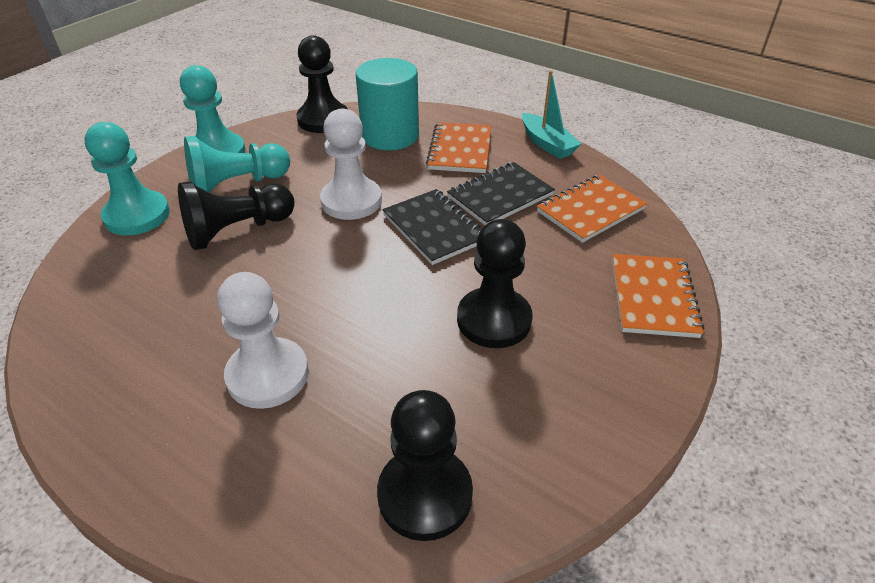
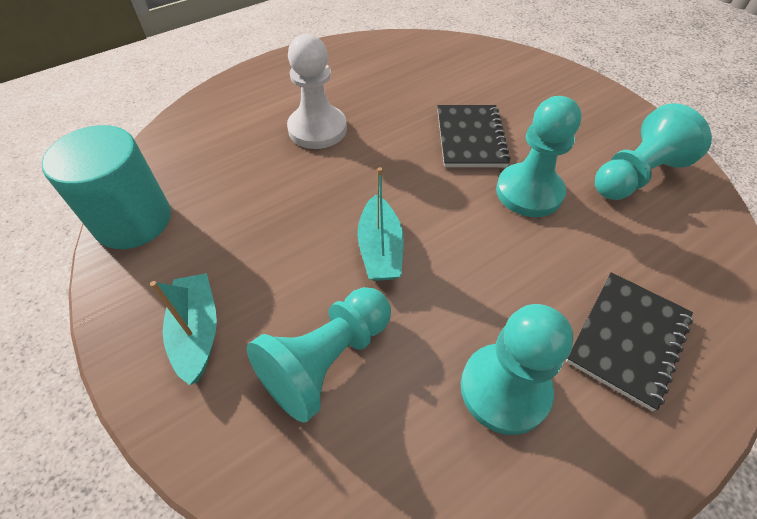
black pawn: 4 -> 0
orange notebook: 3 -> 0
turquoise boat: 1 -> 2
turquoise pawn: 3 -> 4
white pawn: 2 -> 1

